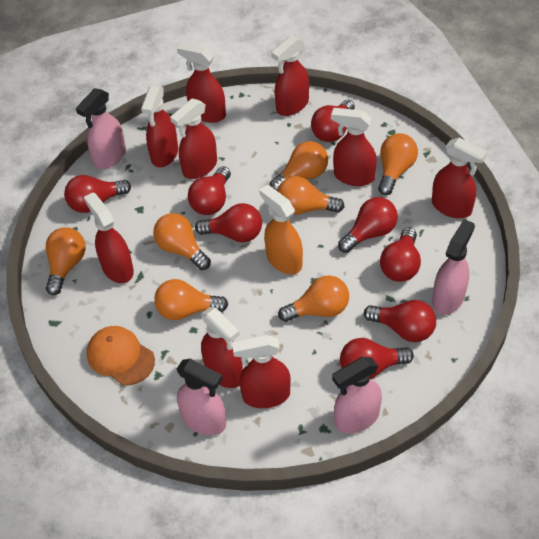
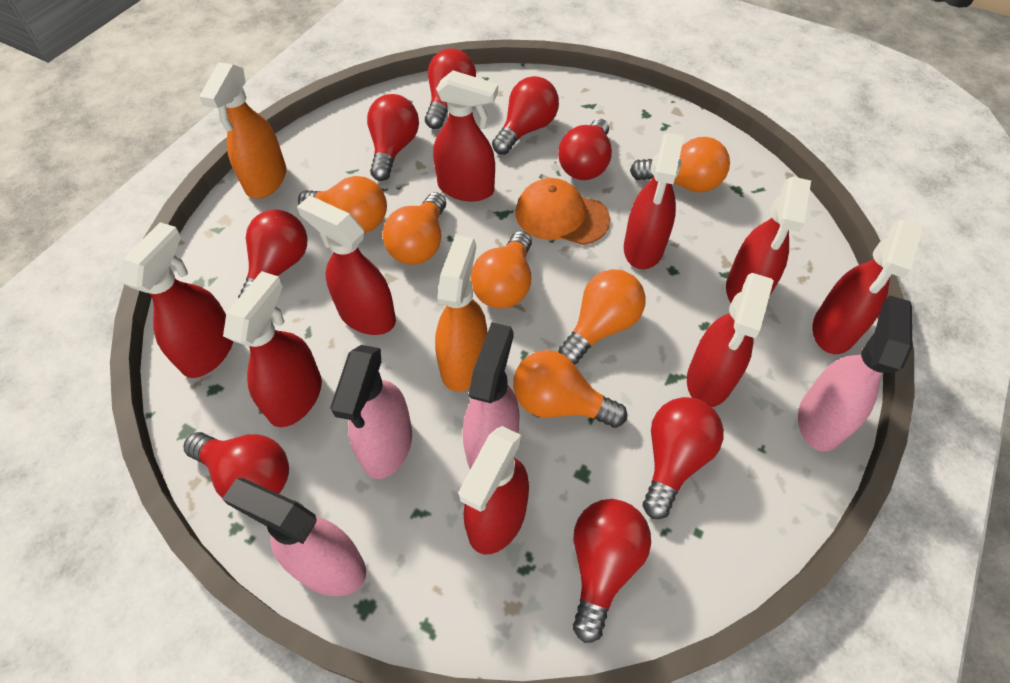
orange light bulb: 7 -> 6
orange spray bottle: 1 -> 2

